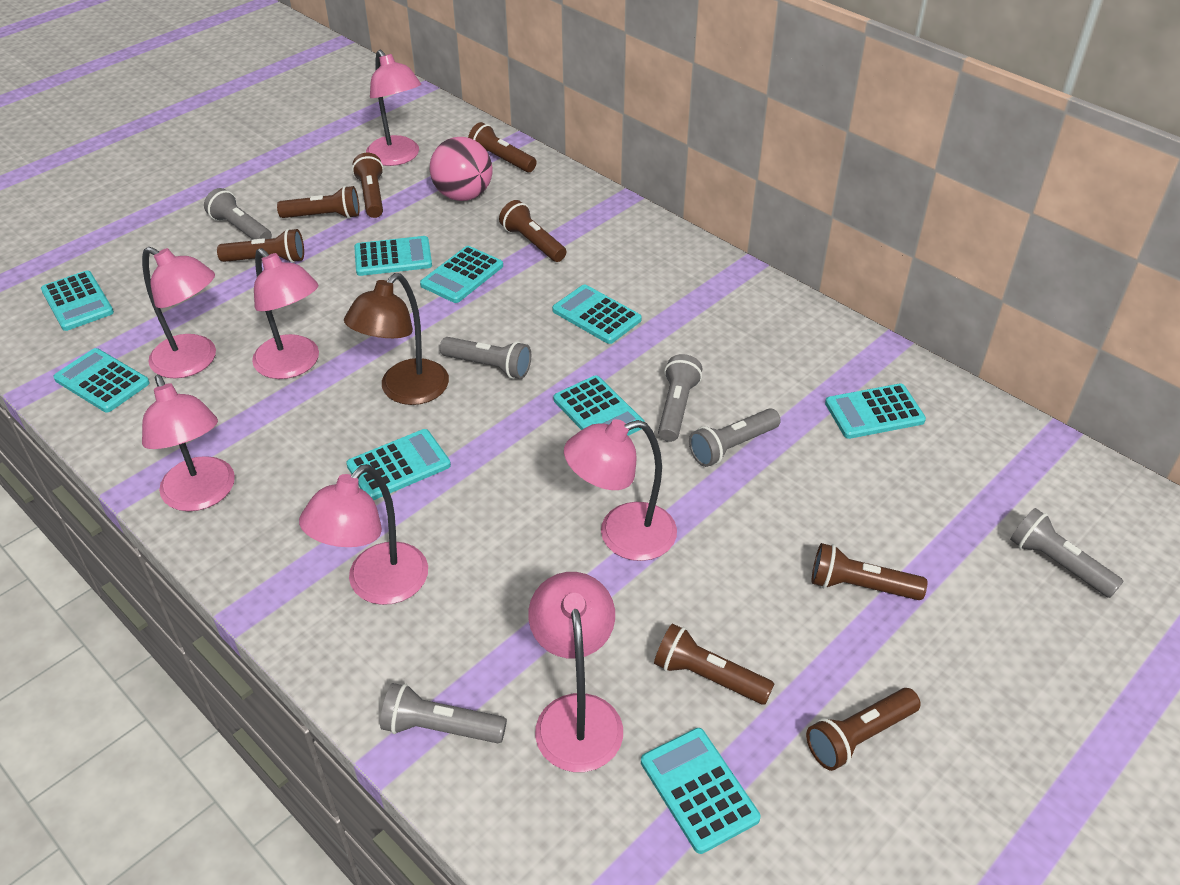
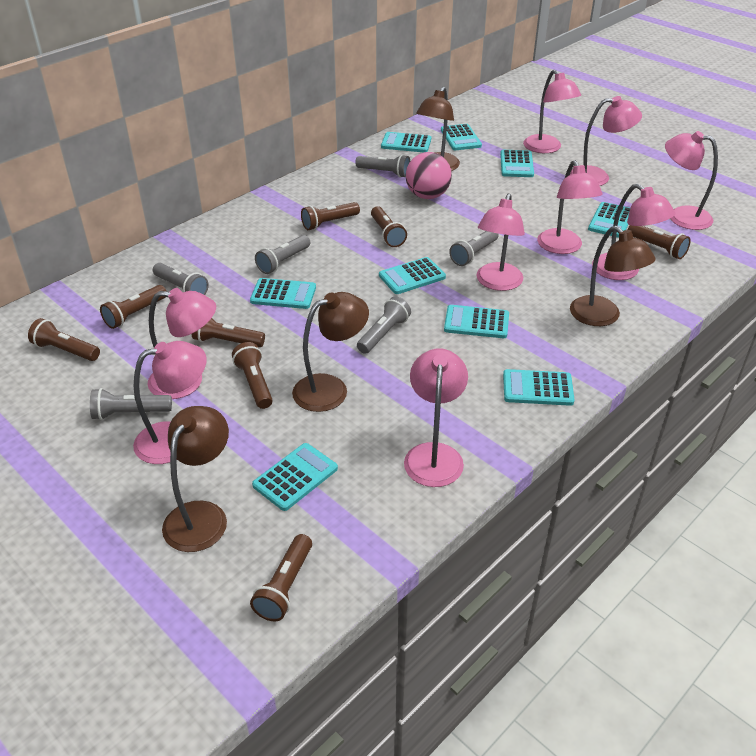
brown lamp: 1 -> 4
pink lamp: 7 -> 9

